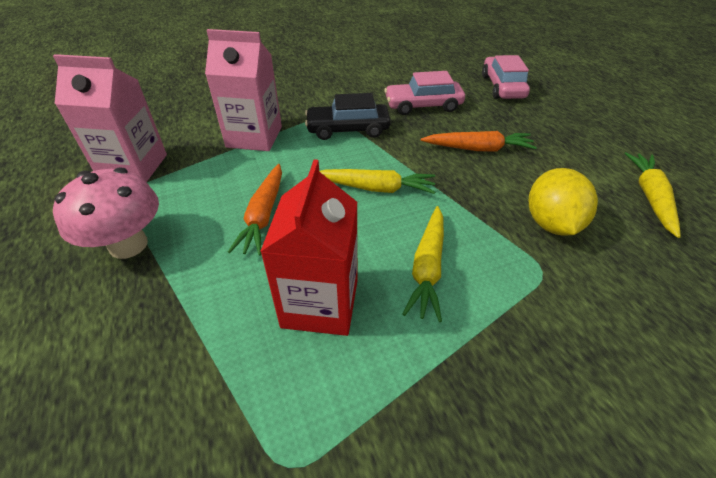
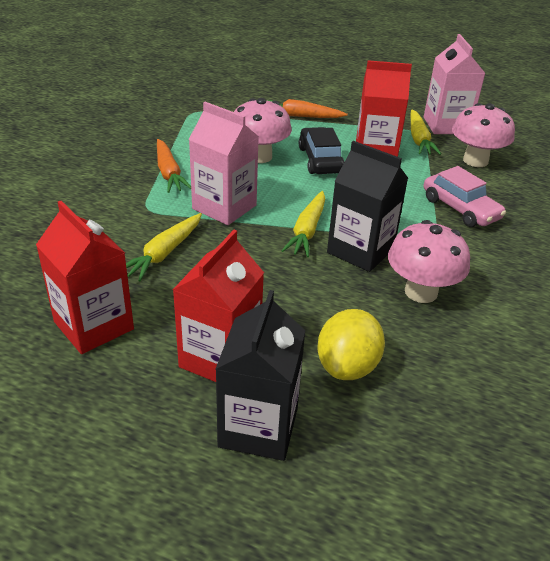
black carton: 0 -> 2
pink car: 2 -> 1
pink mushroom: 1 -> 3
red carton: 1 -> 3

